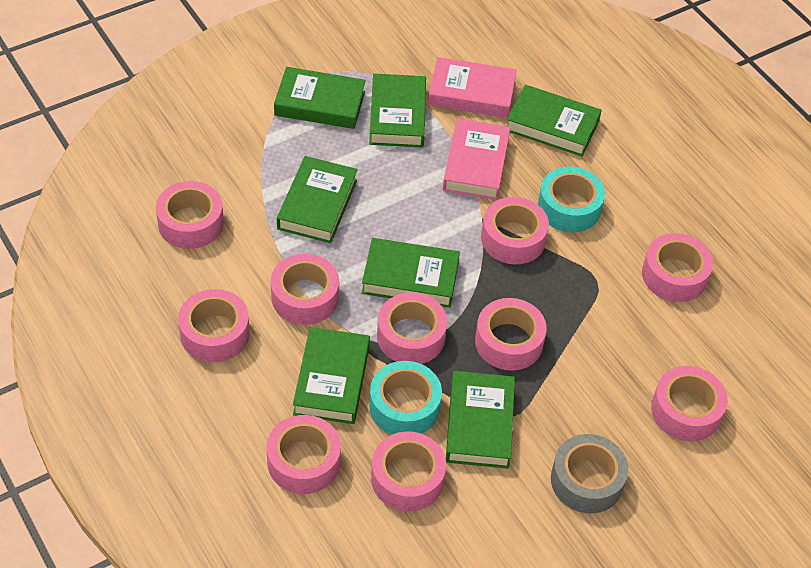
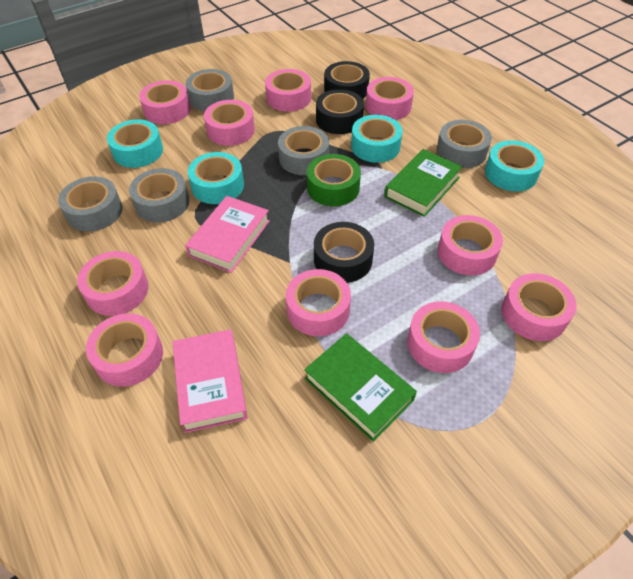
black tape: 0 -> 3
green book: 7 -> 2
green tape: 0 -> 1
grey tape: 1 -> 5
turquoise tape: 2 -> 4

